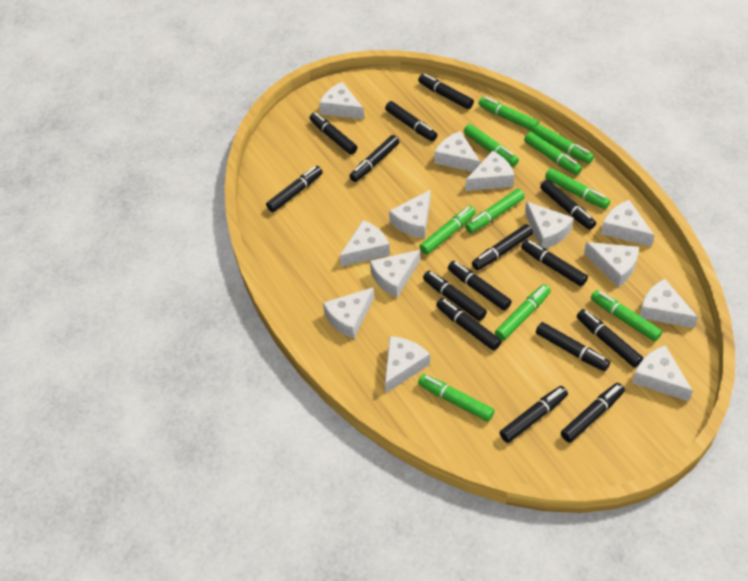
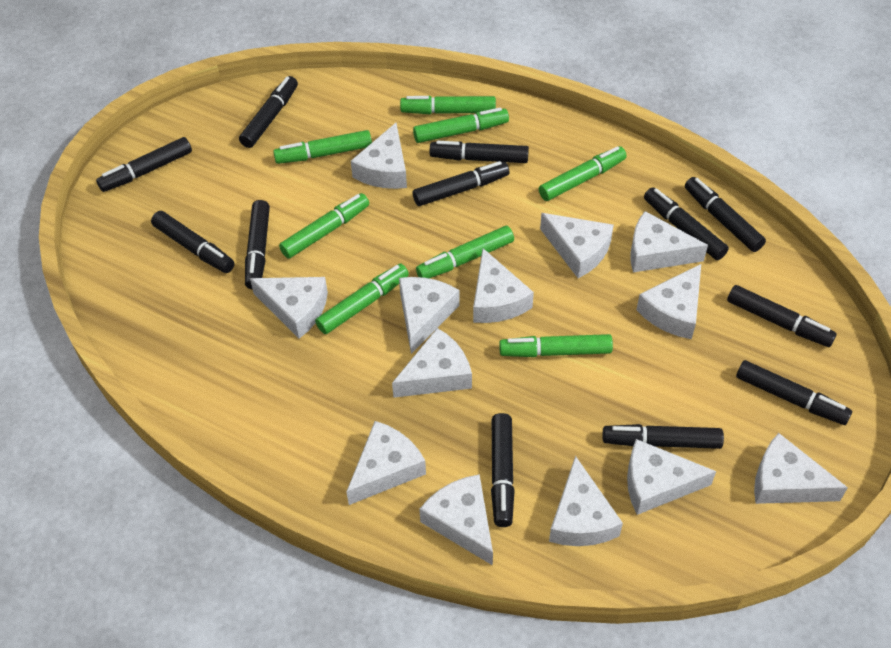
black marker: 15 -> 12
green marker: 10 -> 8

